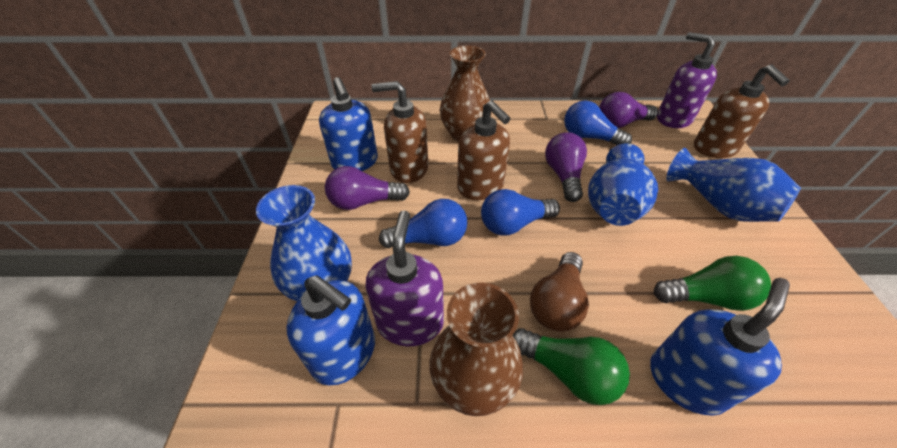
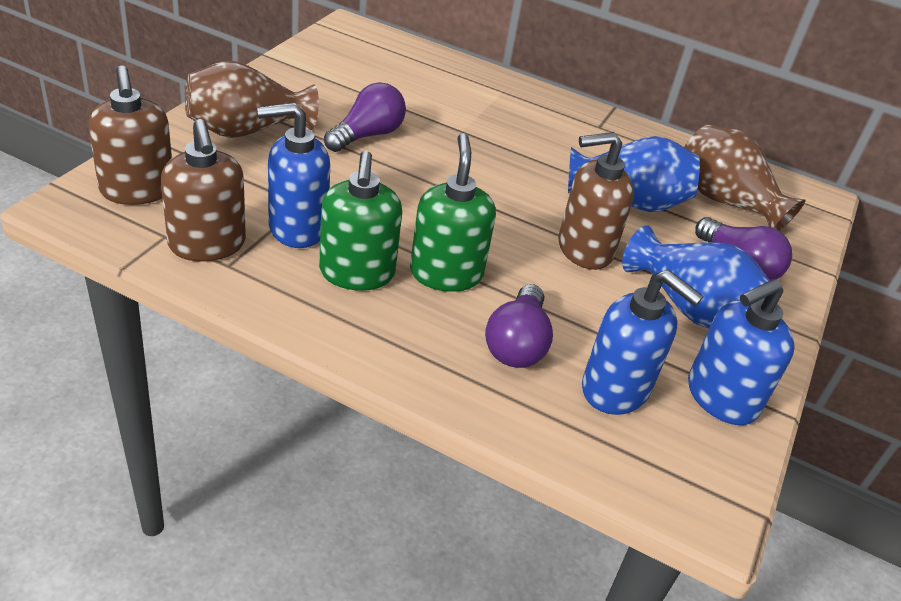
blue light bulb: 3 -> 0
blue vase: 3 -> 2
brown light bulb: 1 -> 0
green light bulb: 2 -> 0
green soap dispenser: 0 -> 2
purple soap dispenser: 2 -> 0

